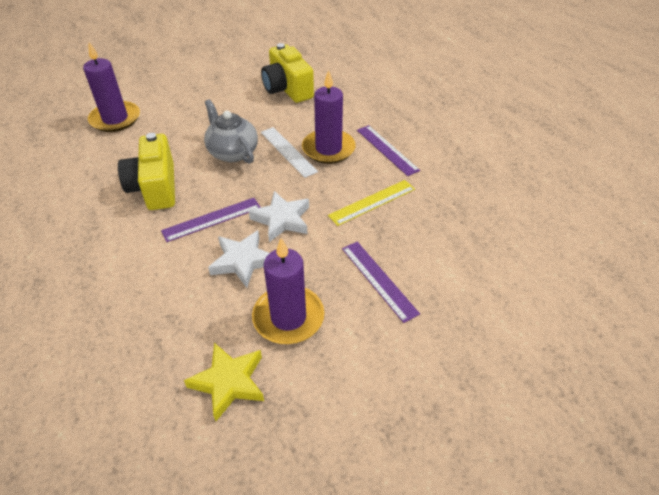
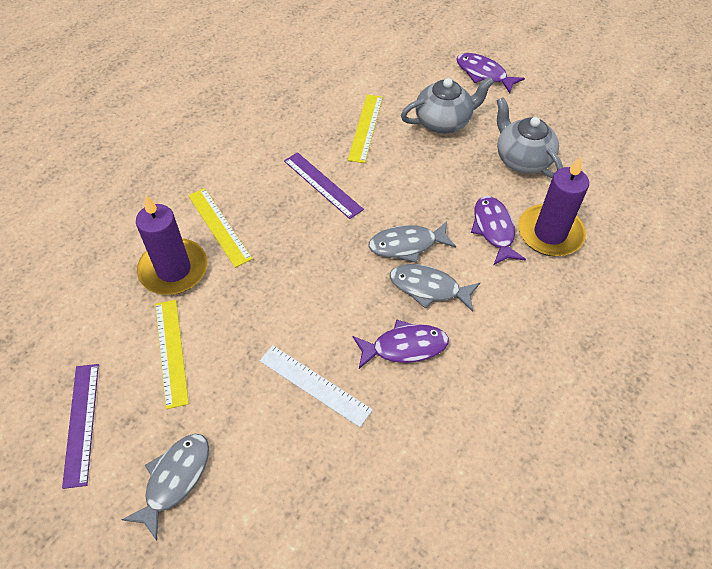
grey fish: 0 -> 3
grey teapot: 1 -> 2
purple candle: 3 -> 2
purple fish: 0 -> 3
purple ruler: 3 -> 2
white star: 2 -> 0
yellow camera: 2 -> 0
yellow ruler: 1 -> 3
yellow star: 1 -> 0

